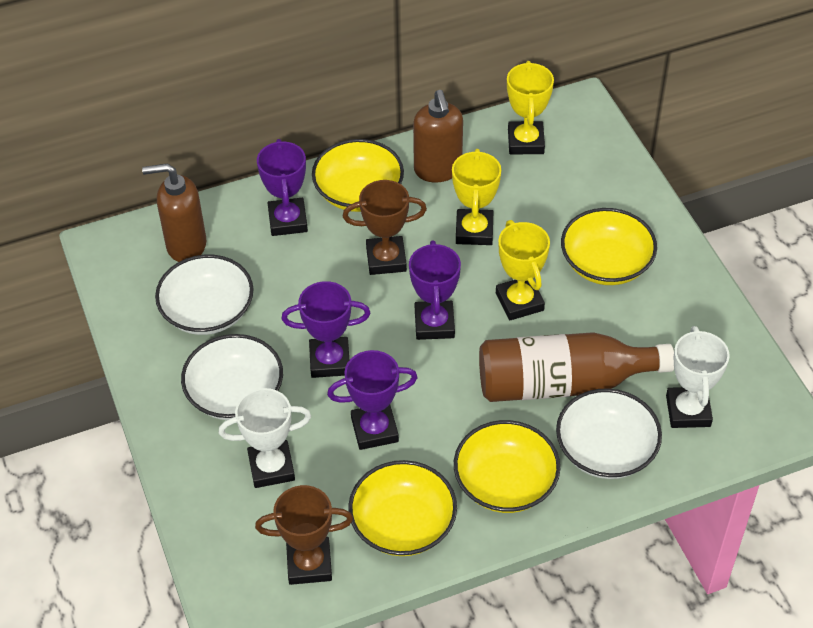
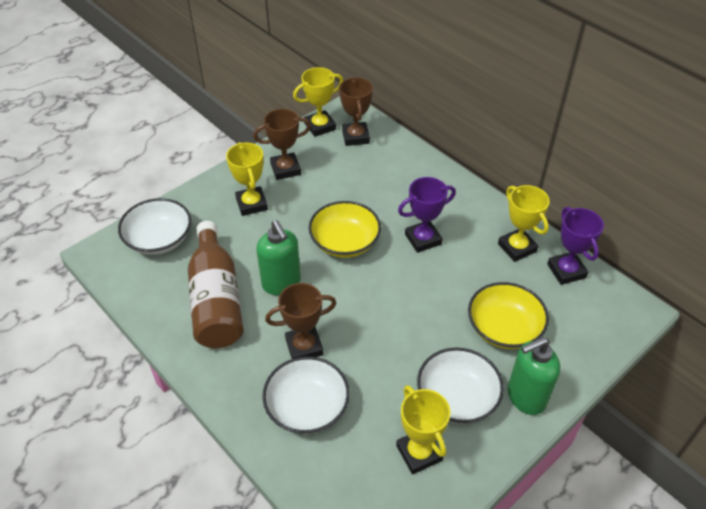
brown soap dispenser: 2 -> 0
brown trophy: 2 -> 3
green soap dispenser: 0 -> 2
purple trophy: 4 -> 2
white trophy: 2 -> 0
yellow bowl: 4 -> 2
yellow trophy: 3 -> 4

